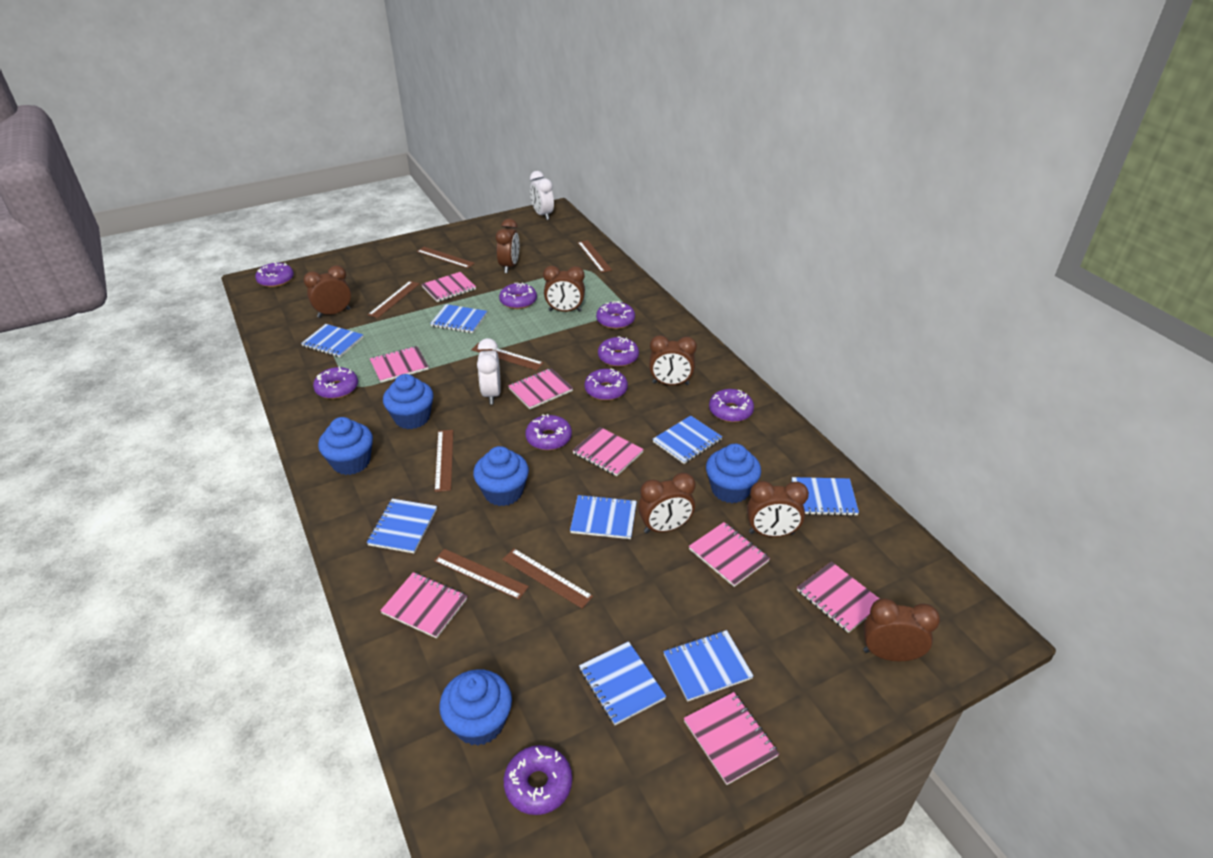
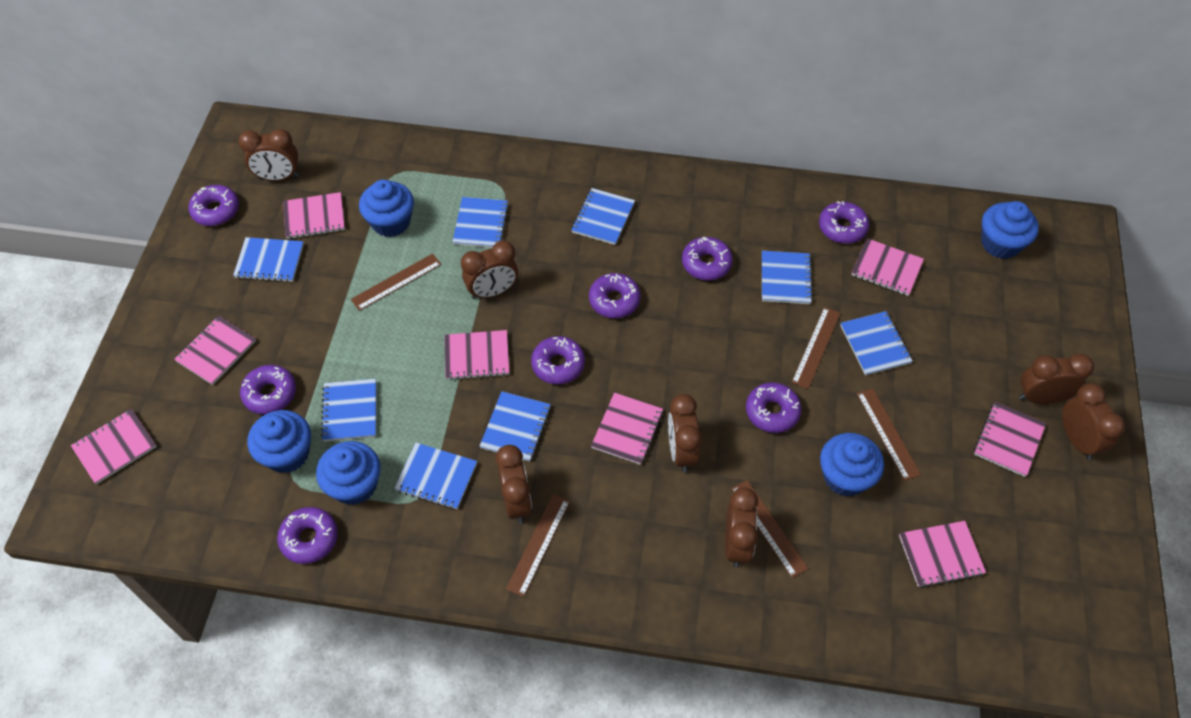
brown ruler: 7 -> 5
purple donut: 9 -> 8
white clock: 2 -> 0

